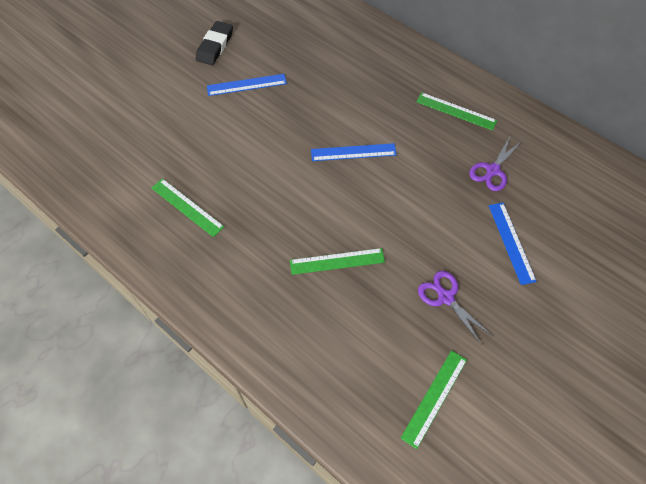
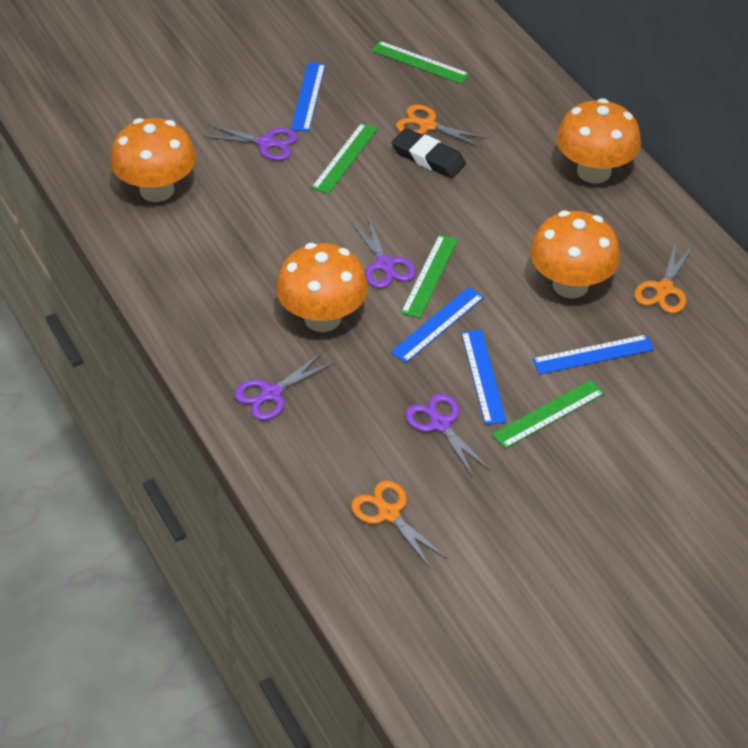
blue ruler: 3 -> 4
orange mushroom: 0 -> 4
orange scissors: 0 -> 3
purple scissors: 2 -> 4

